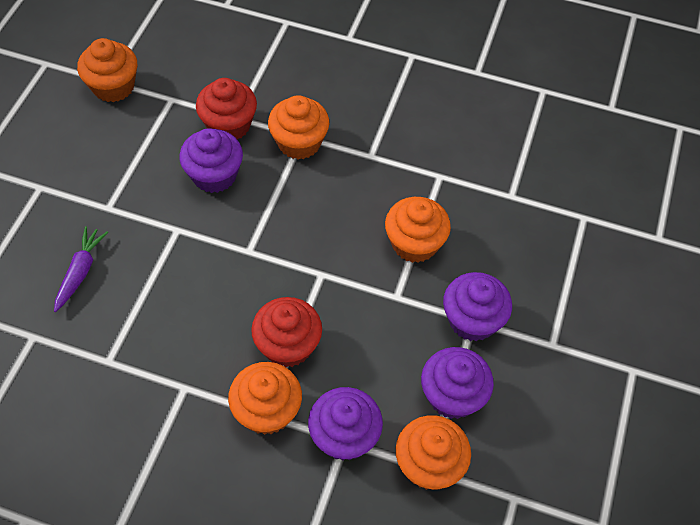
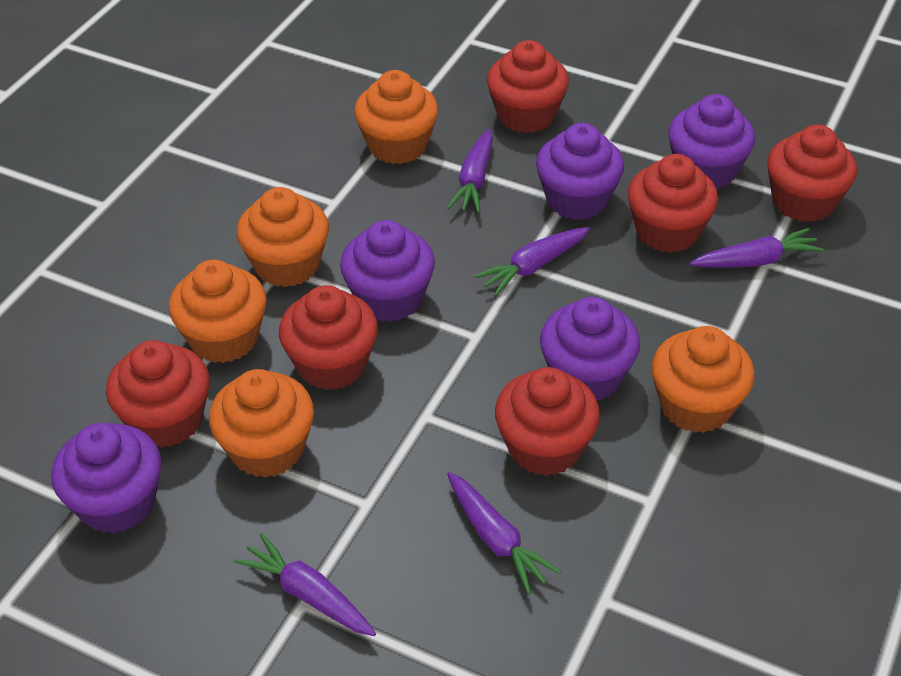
purple carrot: 1 -> 5
purple cupcake: 4 -> 5
red cupcake: 2 -> 6

